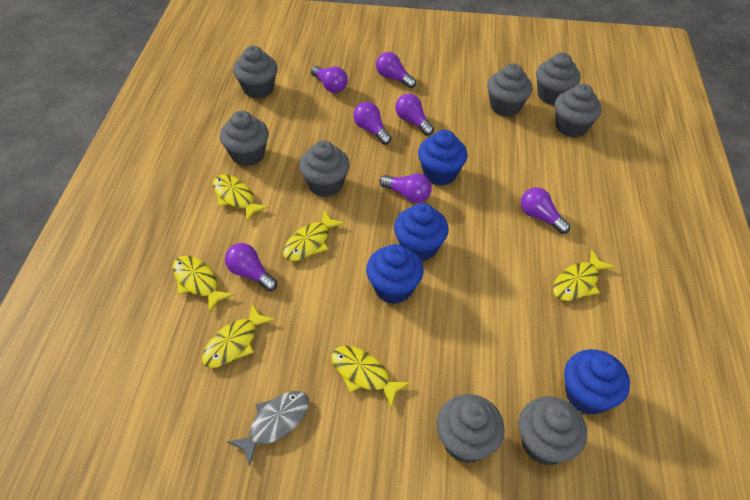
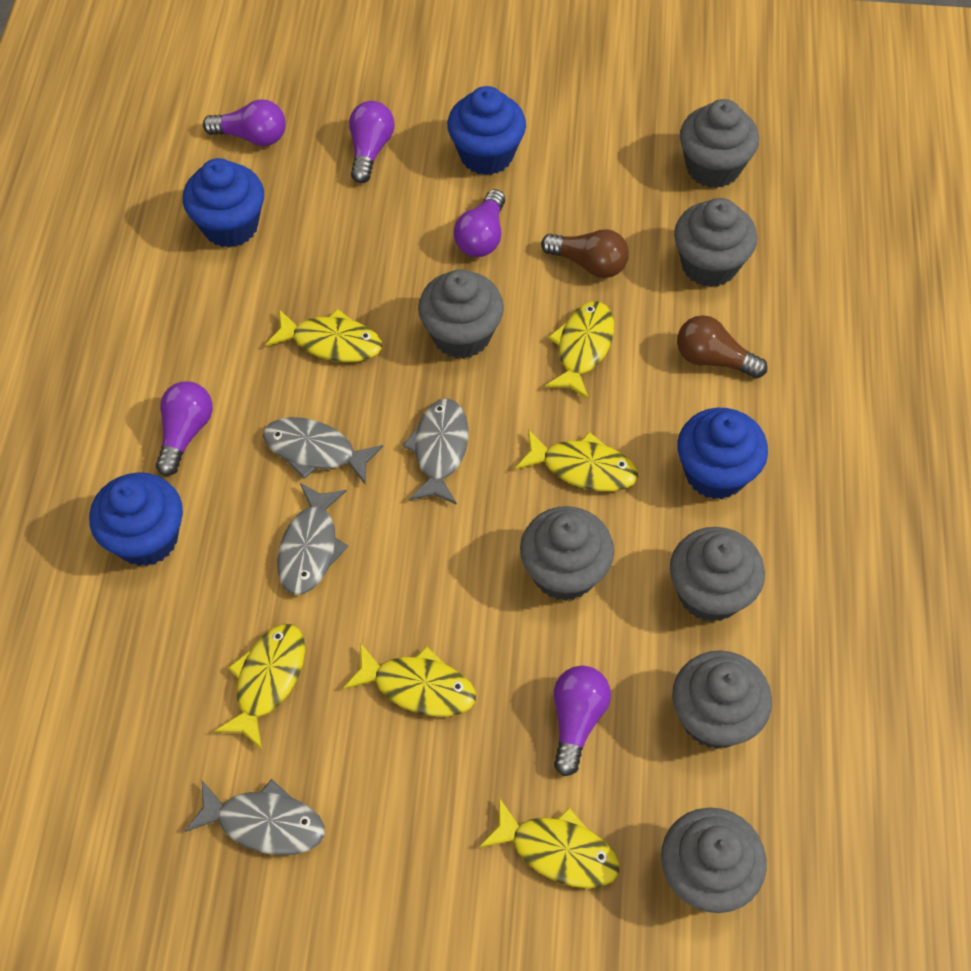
brown light bulb: 0 -> 2
grey cupcake: 8 -> 7
grey fish: 1 -> 4
purple light bulb: 7 -> 5

